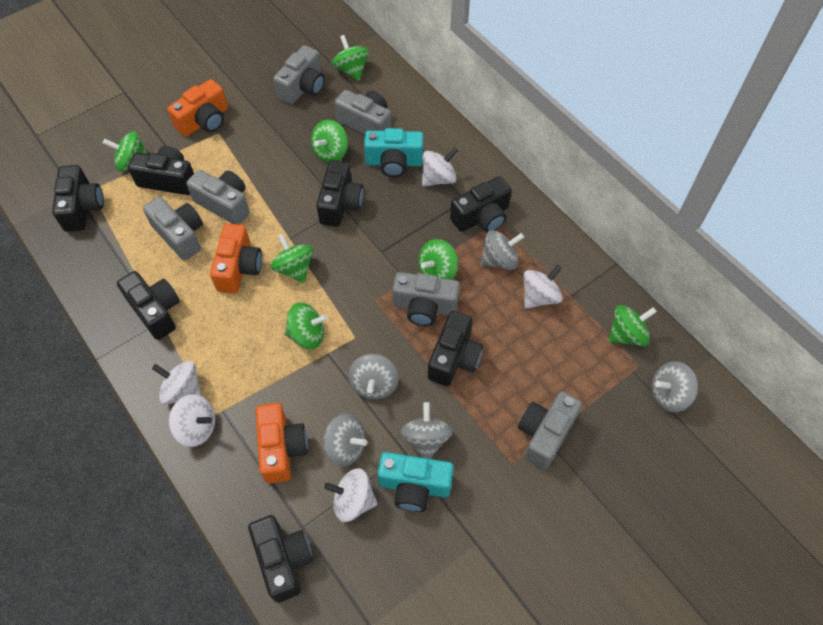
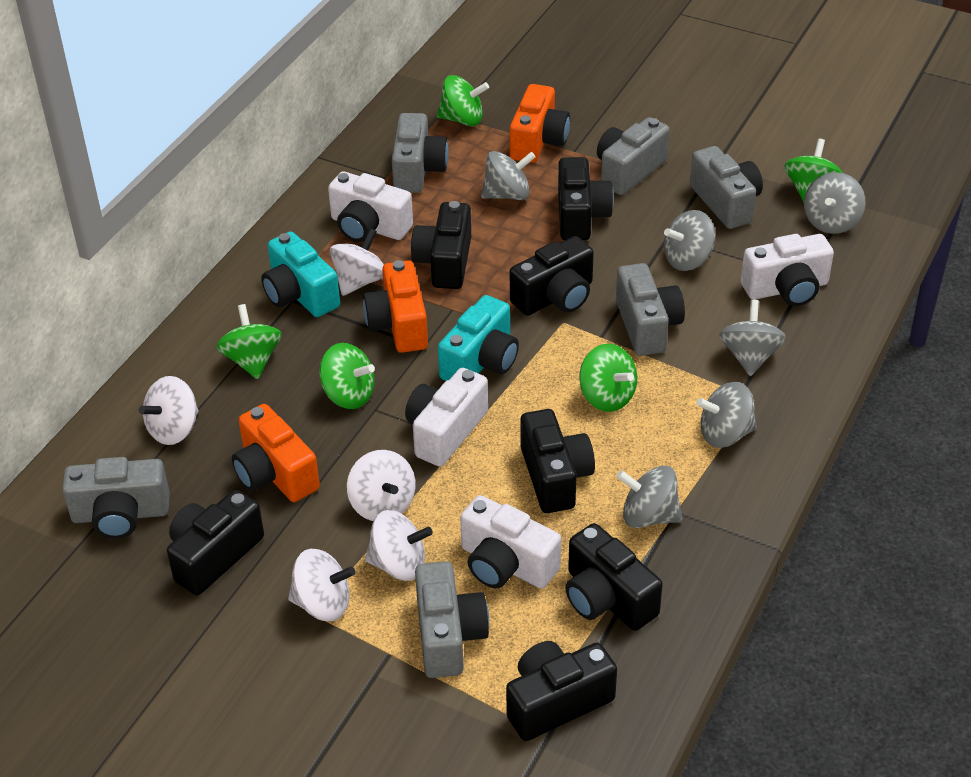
green spinning top: 7 -> 5
grey spinning top: 5 -> 6
white camera: 0 -> 4

